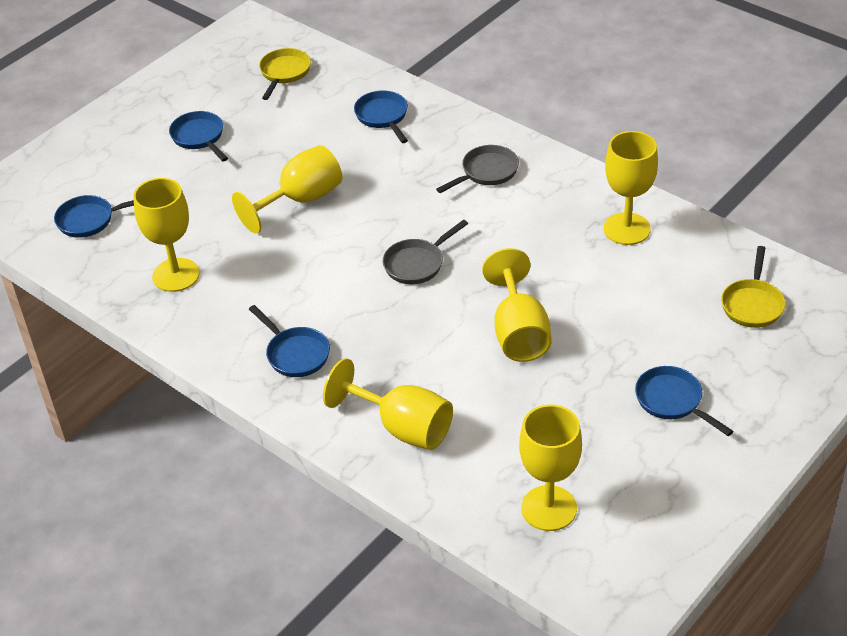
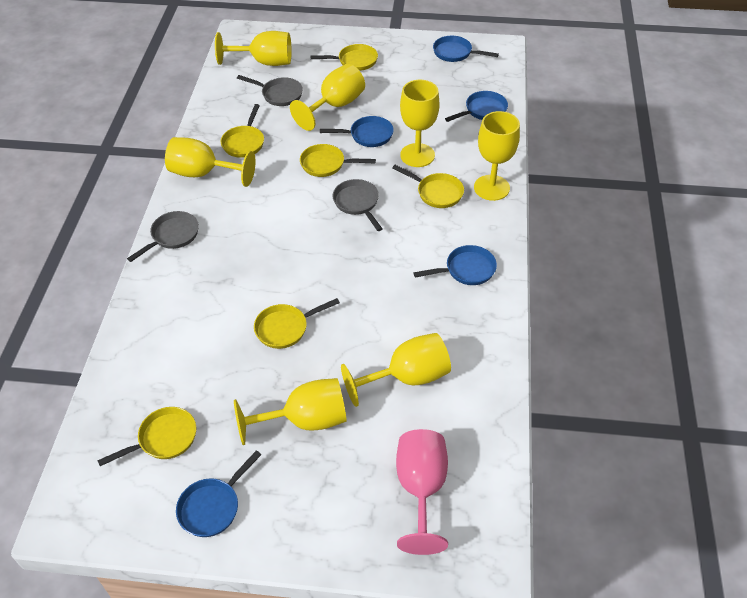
grey pan: 2 -> 3
pink goblet: 0 -> 1
yellow goblet: 6 -> 7
yellow pan: 2 -> 6

